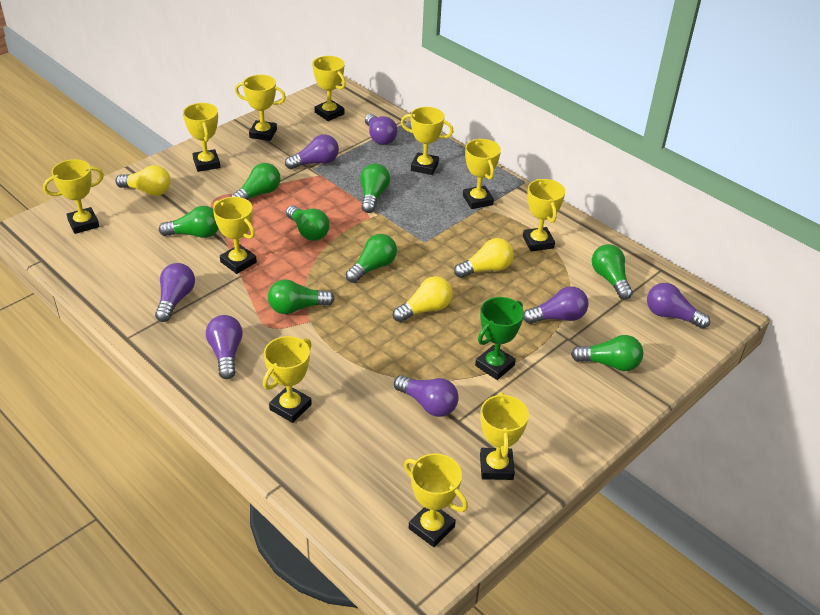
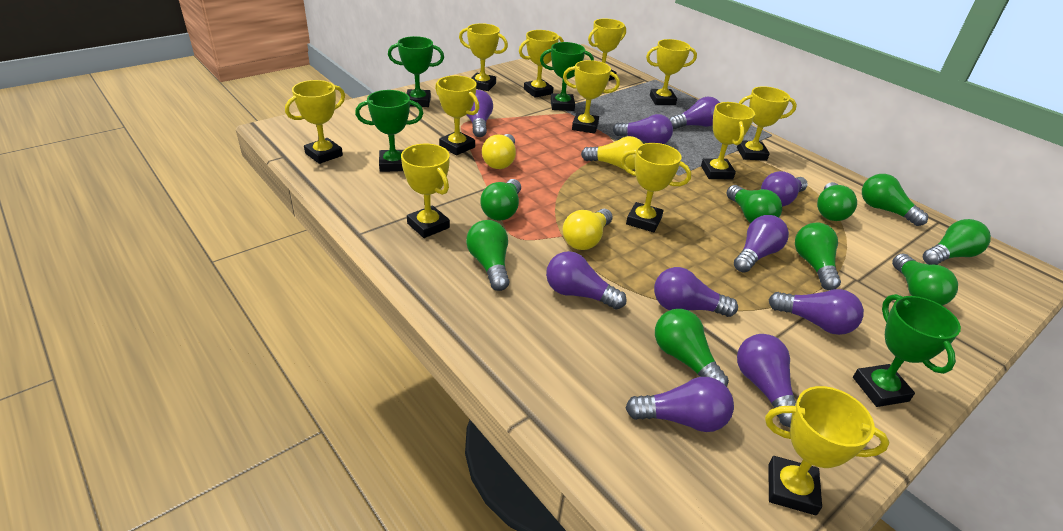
green light bulb: 8 -> 9
green trophy: 1 -> 4
purple light bulb: 7 -> 10
yellow trophy: 11 -> 12

